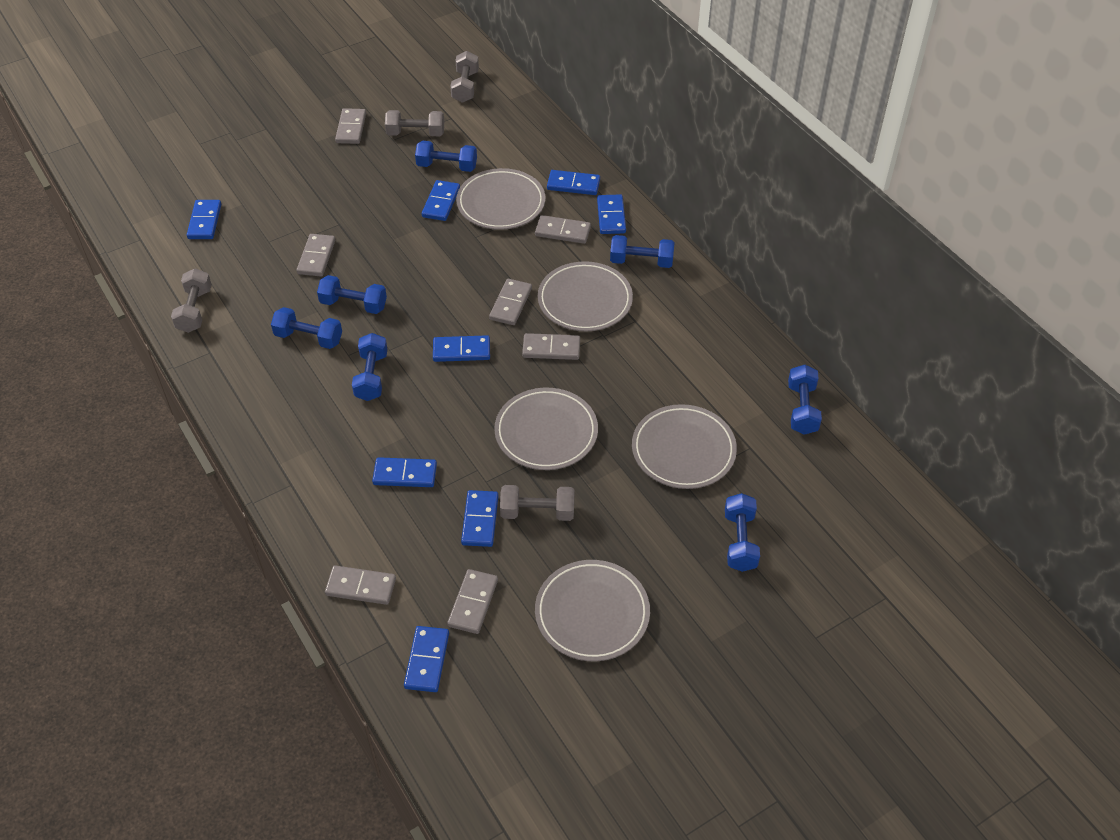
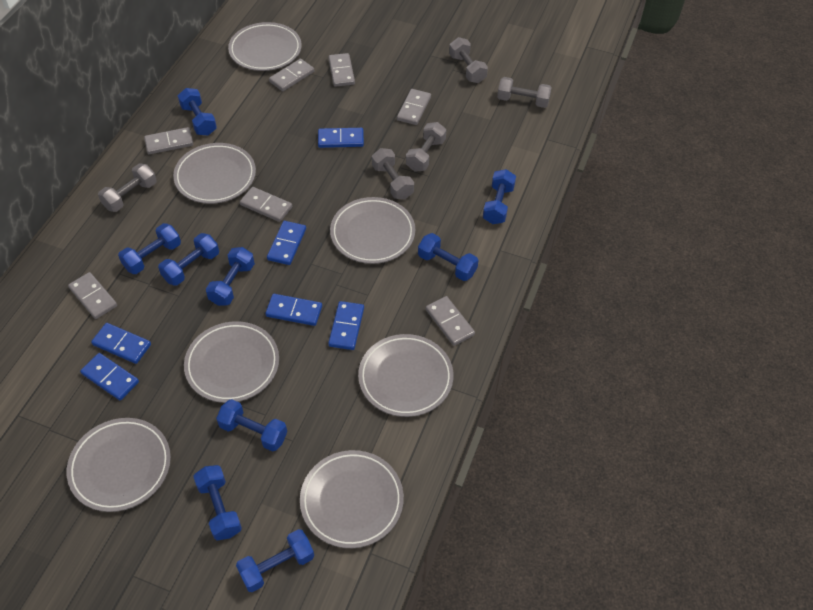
blue domino: 8 -> 6
blue dumbbell: 7 -> 9
grey dumbbell: 4 -> 5
grey plate: 5 -> 7

